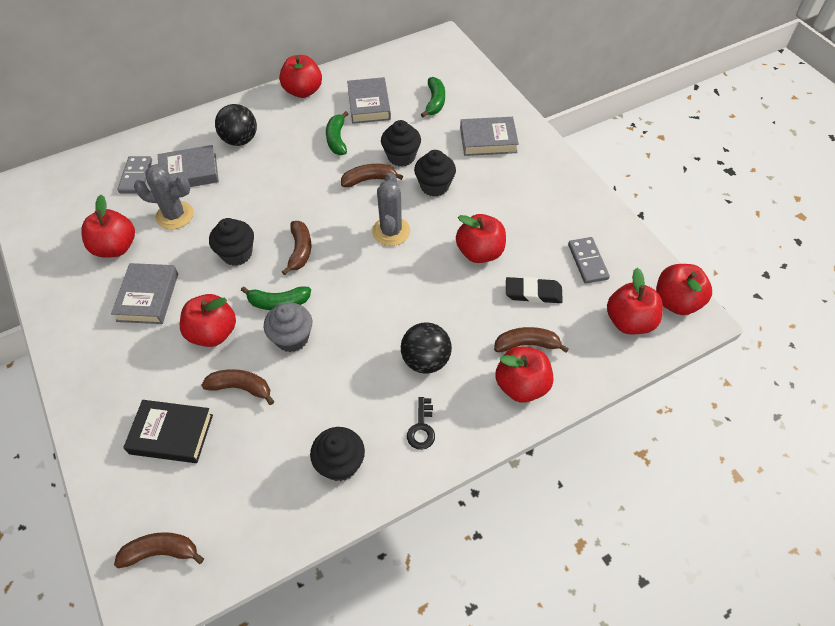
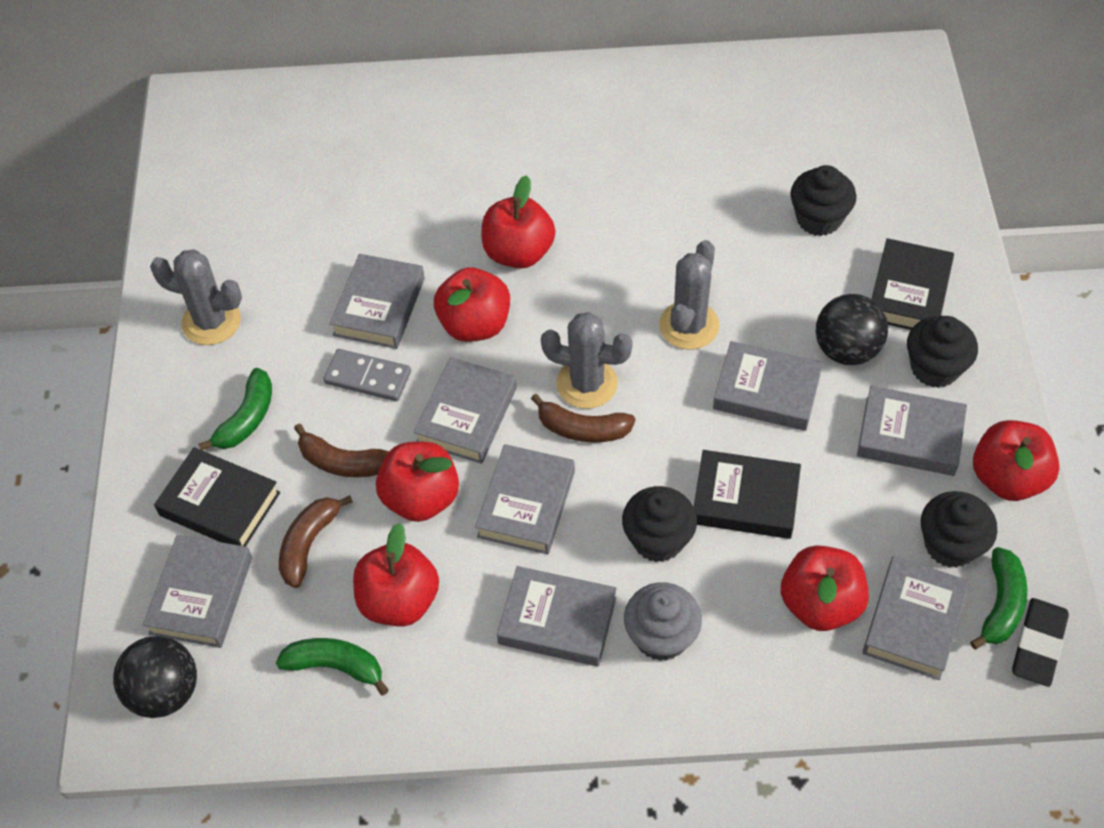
black book: 1 -> 3
black key: 1 -> 0
brown banana: 5 -> 3
grey book: 4 -> 8
grey cactus: 2 -> 3
grey domino: 2 -> 1
red apple: 7 -> 6

